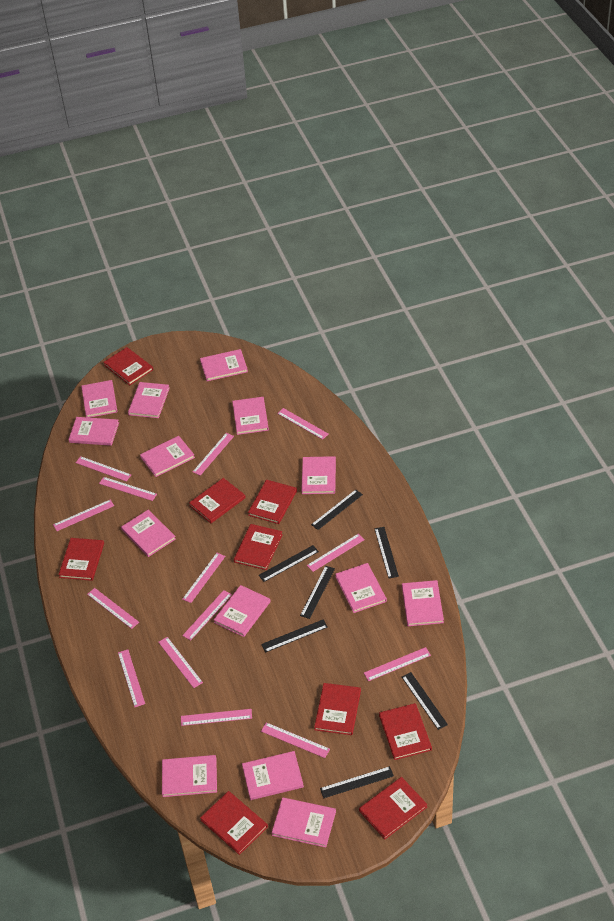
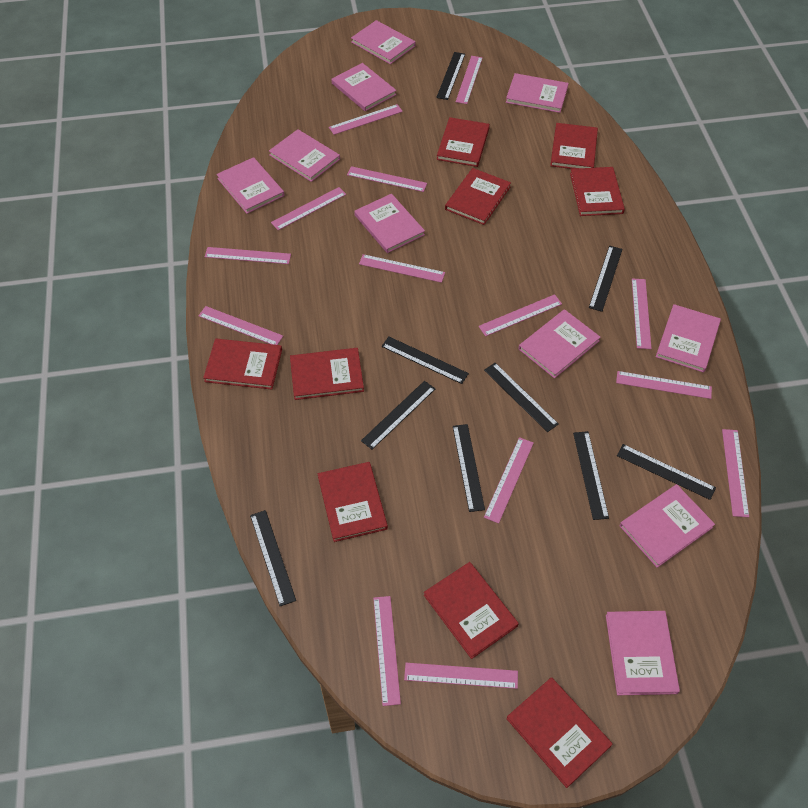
black ruler: 7 -> 9
pink book: 14 -> 10

